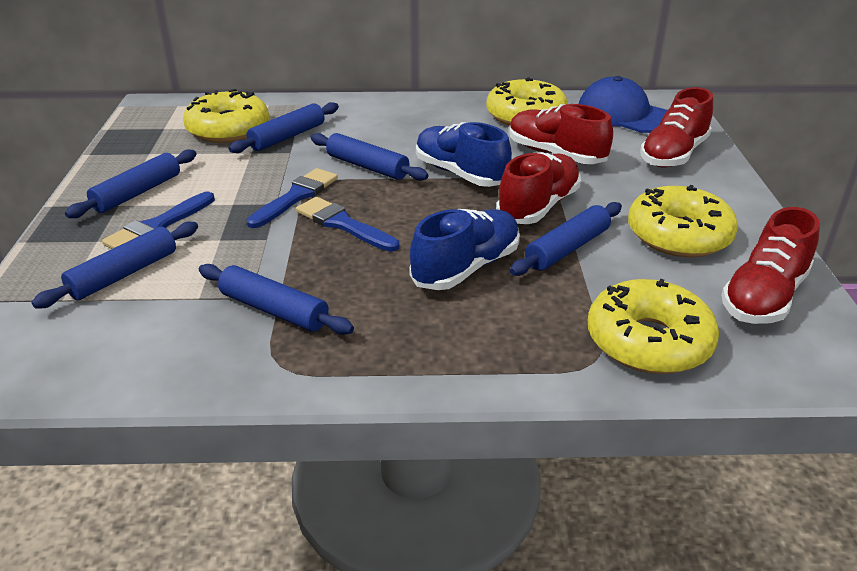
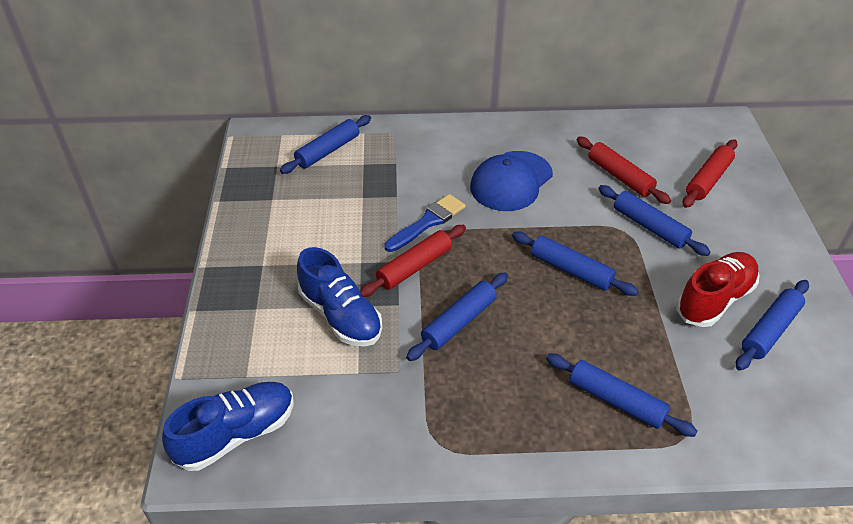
blue brush: 3 -> 1
red rolling pin: 0 -> 3
red shoe: 4 -> 1
yellow donut: 4 -> 0

